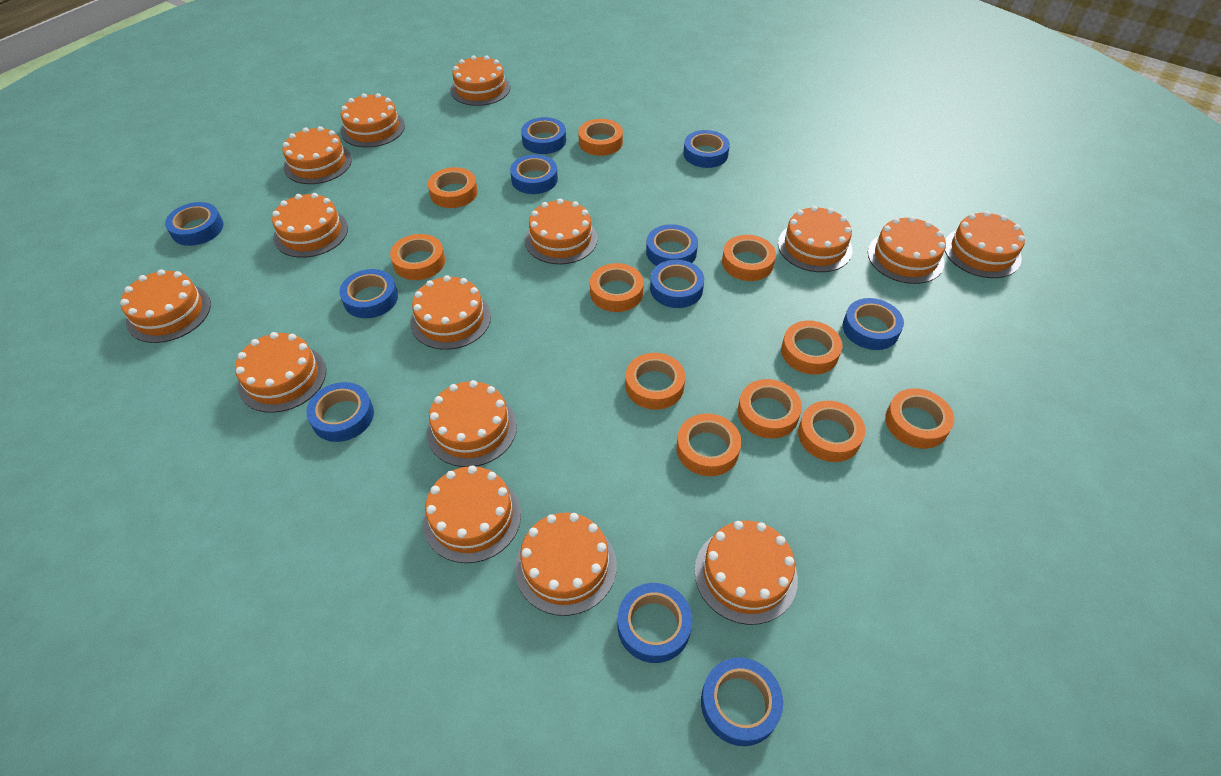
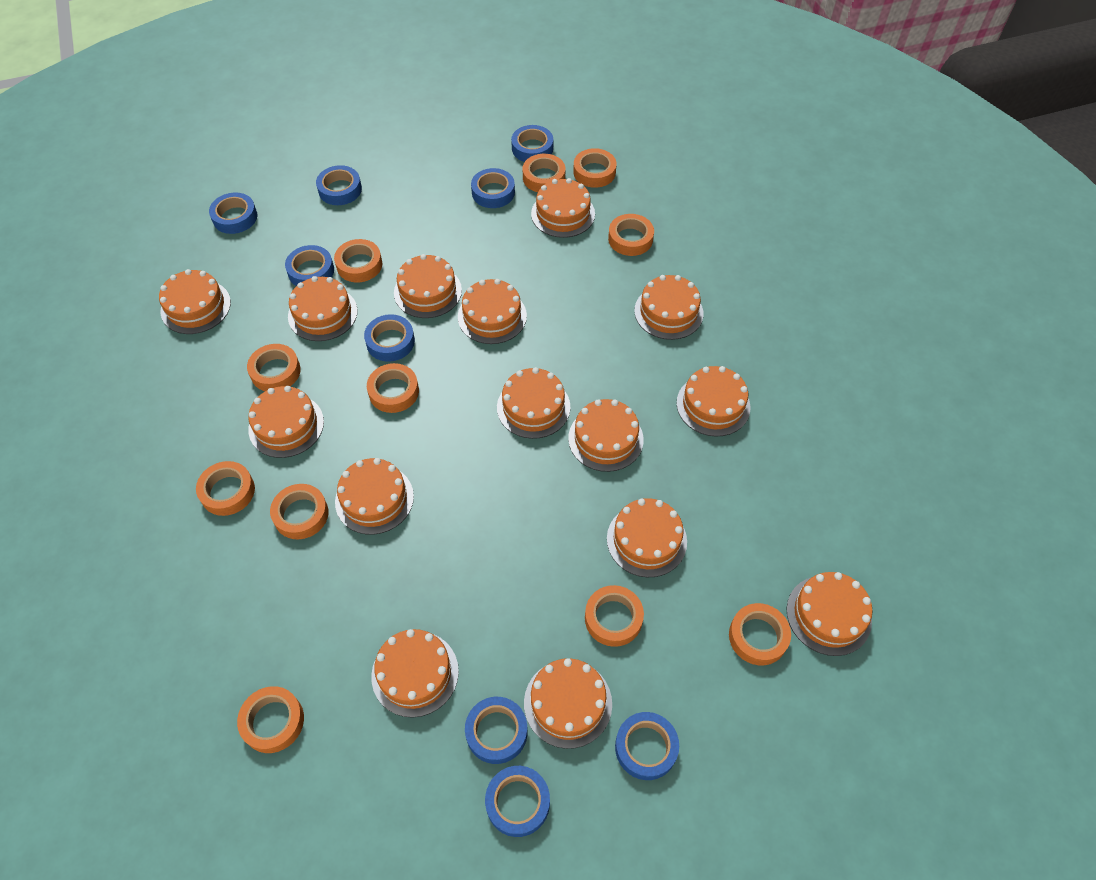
blue tape: 11 -> 9

